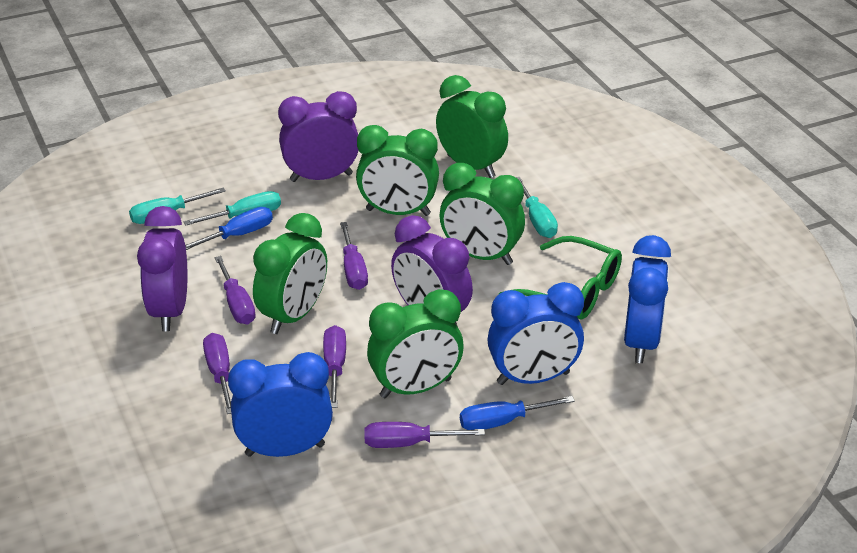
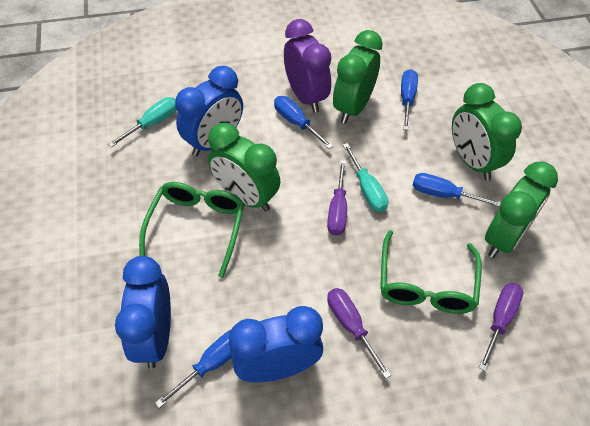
blue screwdriver: 2 -> 4
green clock: 5 -> 4
green glasses: 1 -> 2
purple clock: 3 -> 1
purple screwdriver: 5 -> 3
turquoise screwdriver: 3 -> 2

